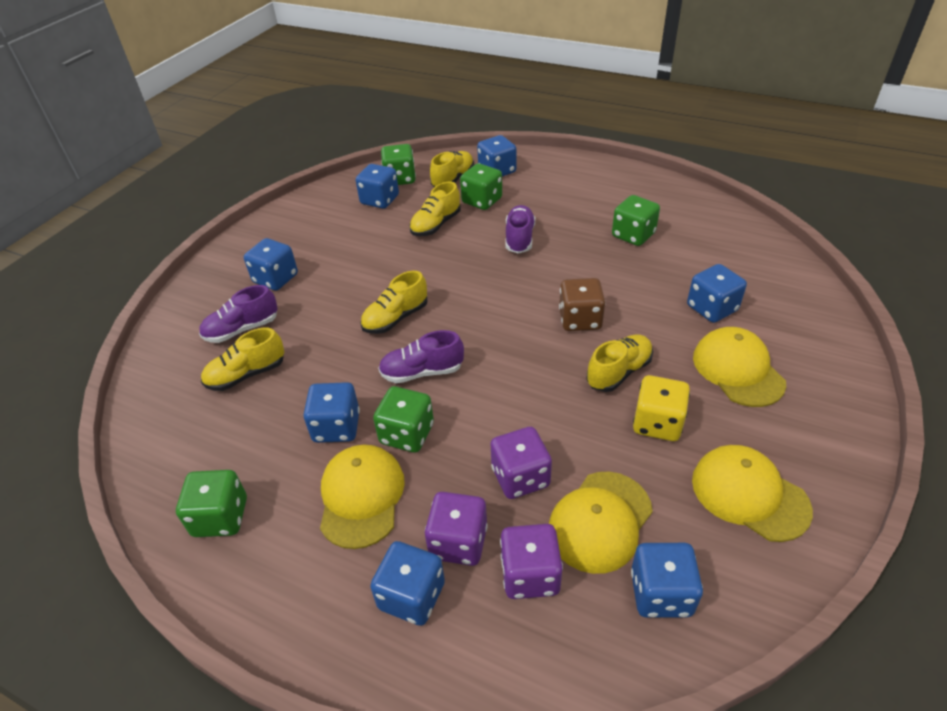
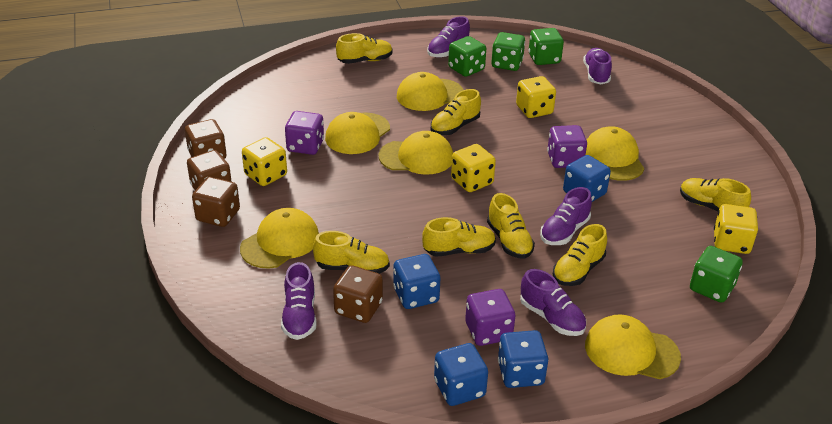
blue dice: 7 -> 4
brown dice: 1 -> 4
green dice: 5 -> 4
purple shoe: 3 -> 5
yellow cap: 4 -> 6
yellow dice: 1 -> 4
yellow shoe: 5 -> 7

